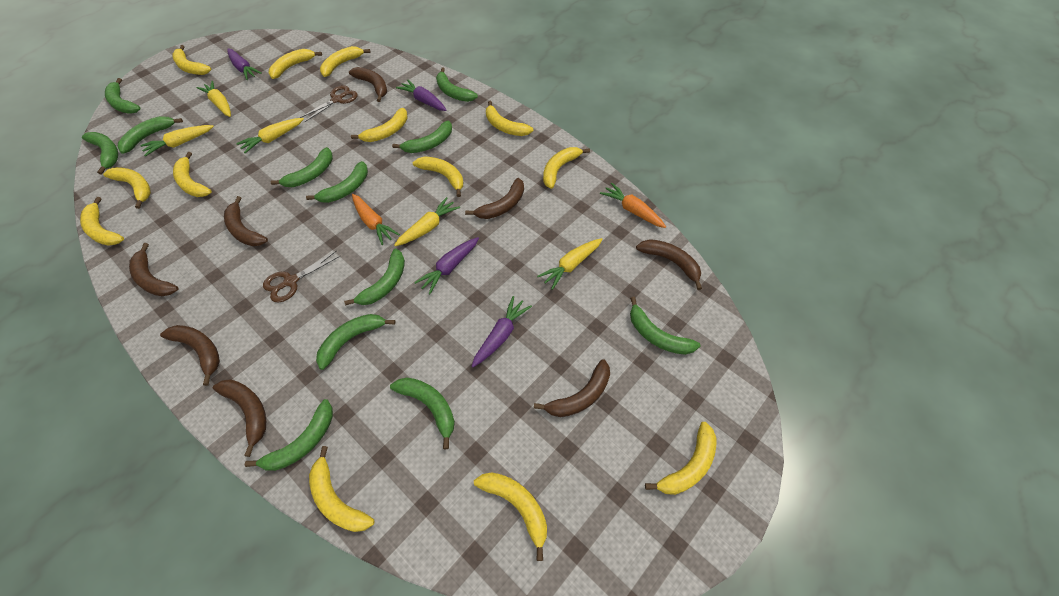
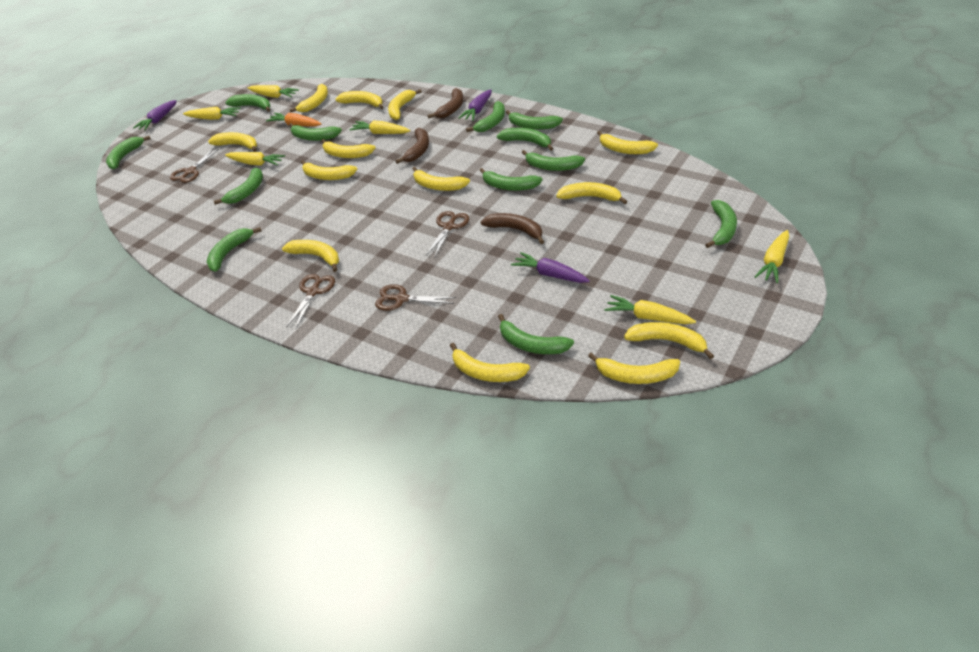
brown banana: 8 -> 3
brown scissors: 2 -> 4
orange carrot: 2 -> 1
purple carrot: 4 -> 3
yellow carrot: 5 -> 6

